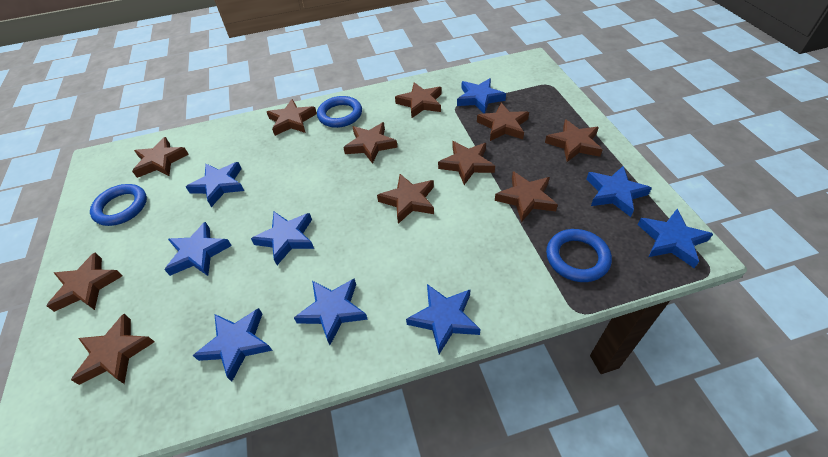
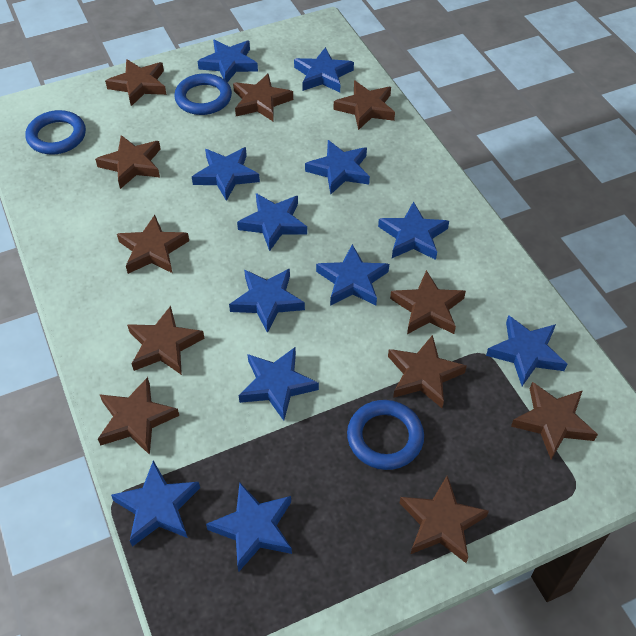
blue star: 9 -> 12

